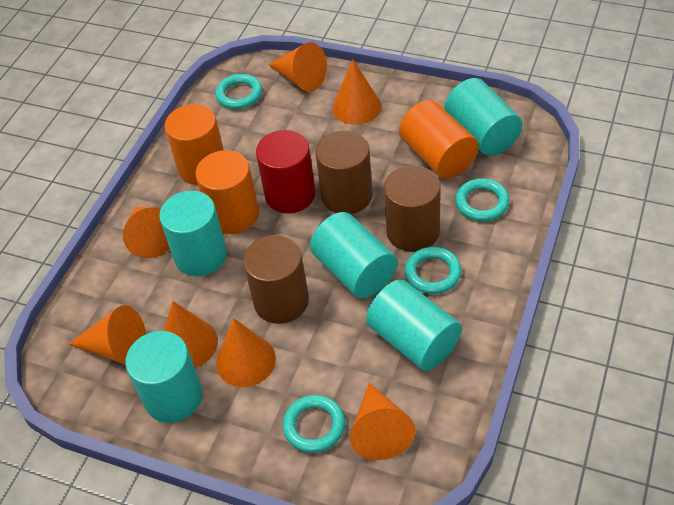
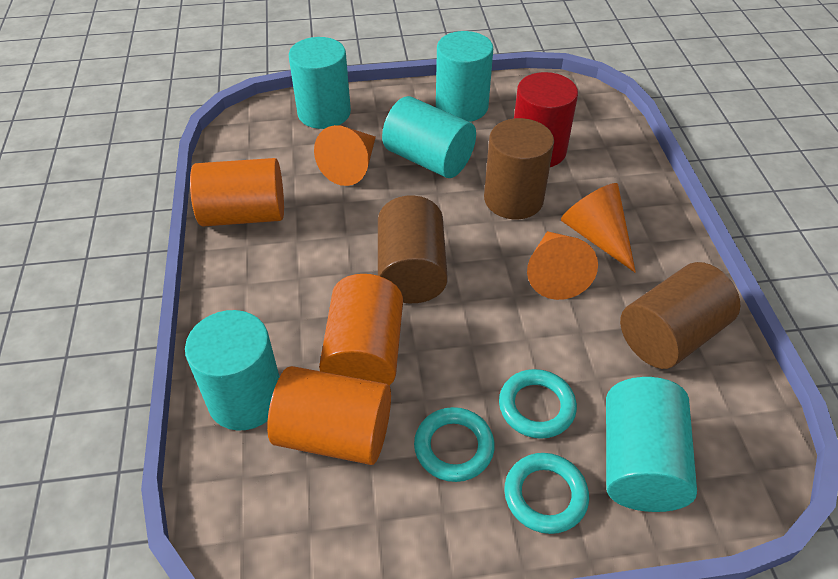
orange cone: 7 -> 3
turquoise ring: 4 -> 3

